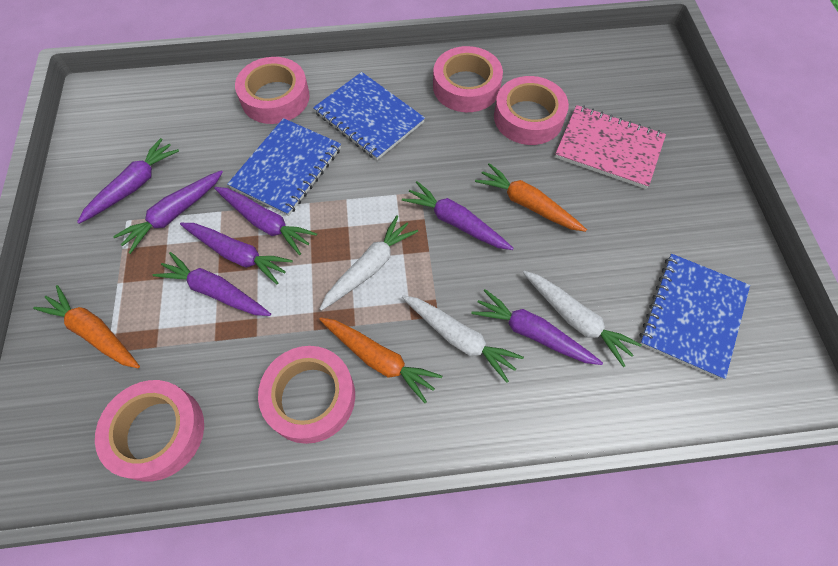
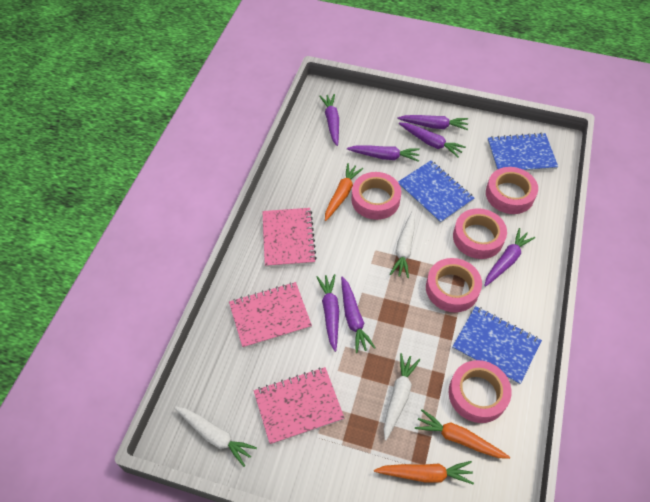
pink notebook: 1 -> 3

